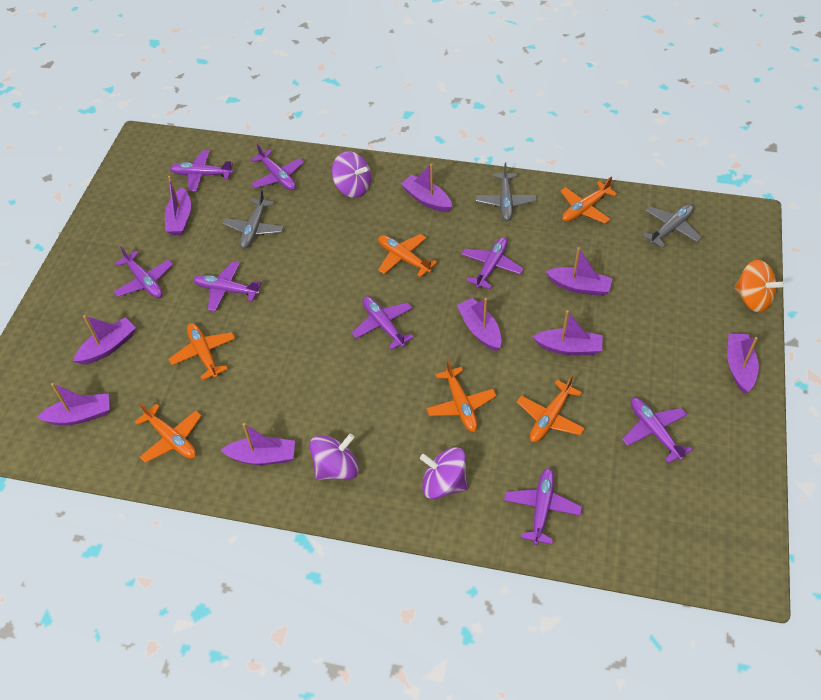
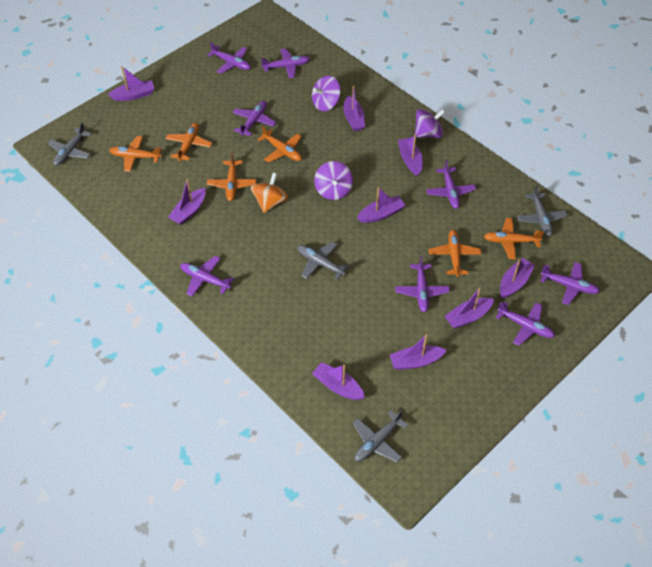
grey plane: 3 -> 4

